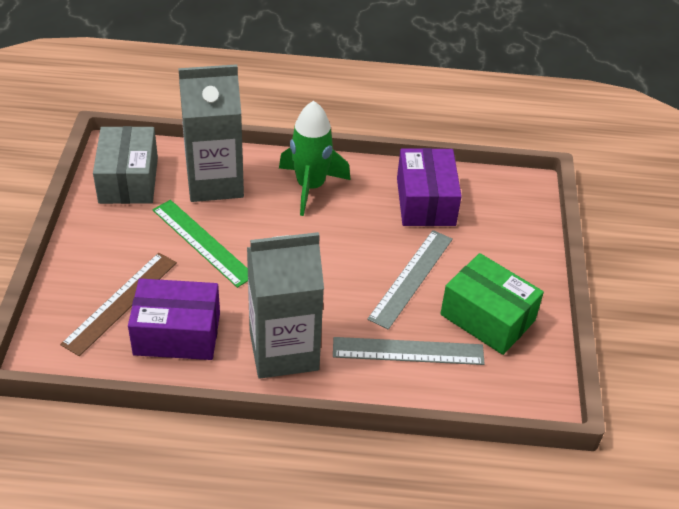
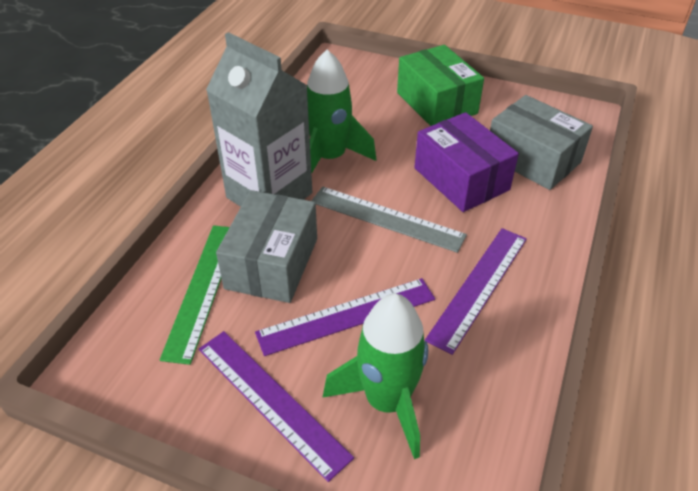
brown ruler: 1 -> 0
green rocket: 1 -> 2
grey box: 1 -> 2
grey carton: 2 -> 1
grey ruler: 2 -> 1
purple box: 2 -> 1
purple ruler: 0 -> 3

